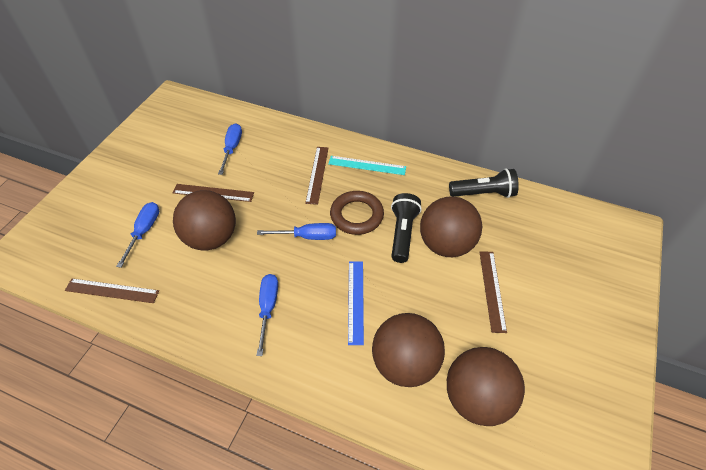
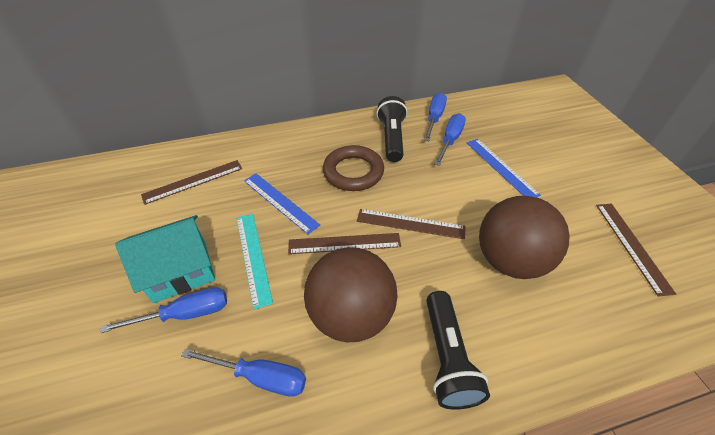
blue ruler: 1 -> 2
brown ball: 4 -> 2
turquoise house: 0 -> 1

